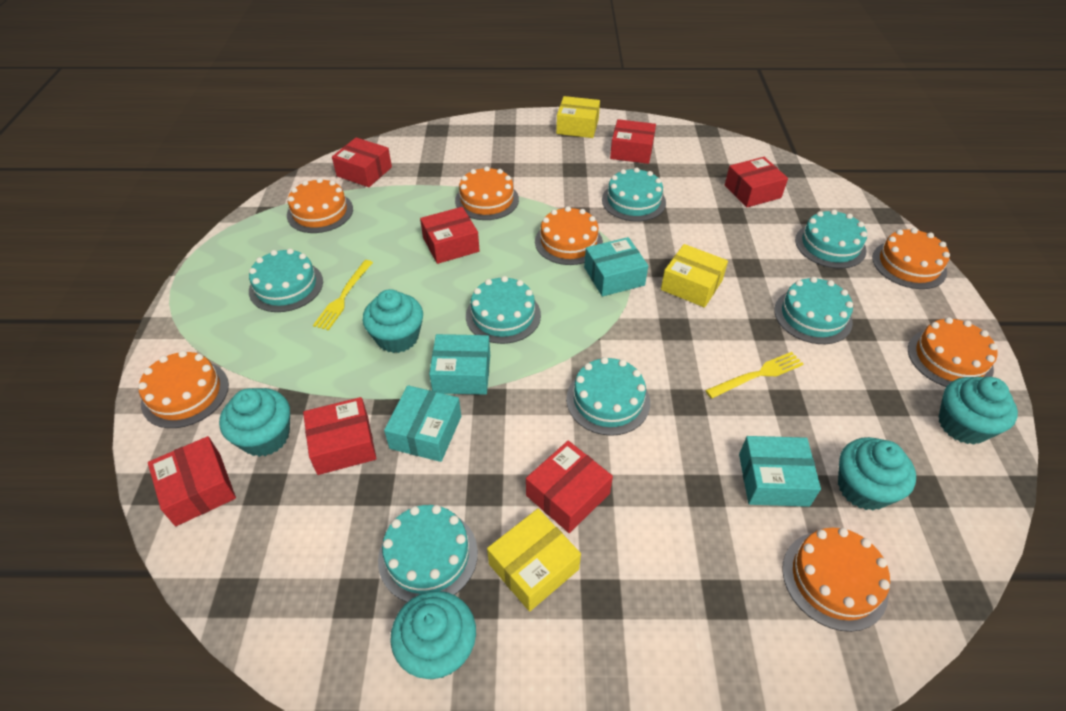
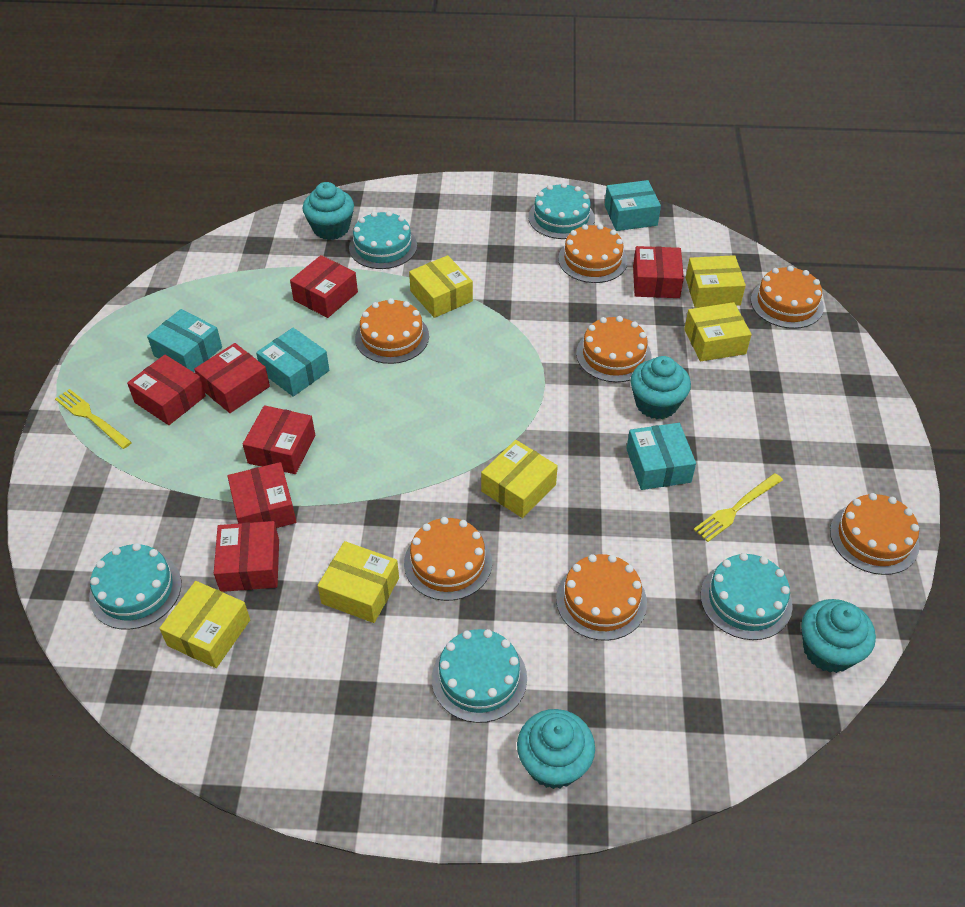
turquoise cake: 7 -> 5
turquoise cupcake: 5 -> 4
yellow box: 3 -> 6

